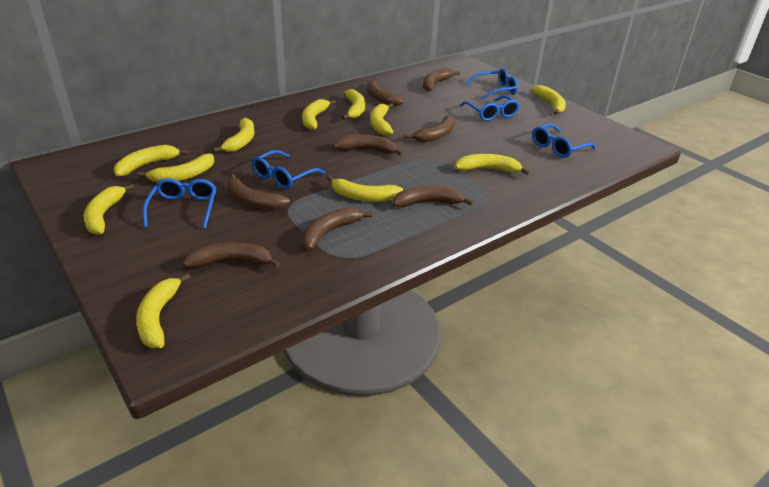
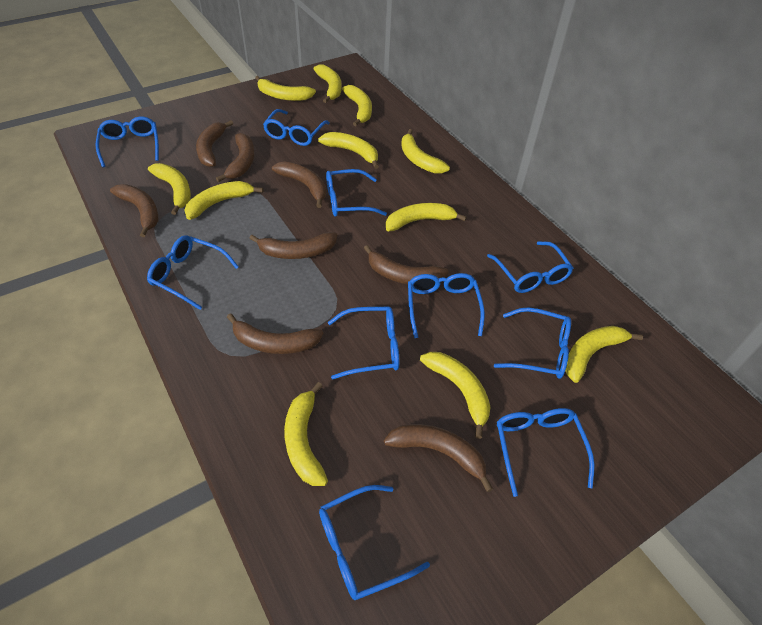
blue glasses: 5 -> 10

